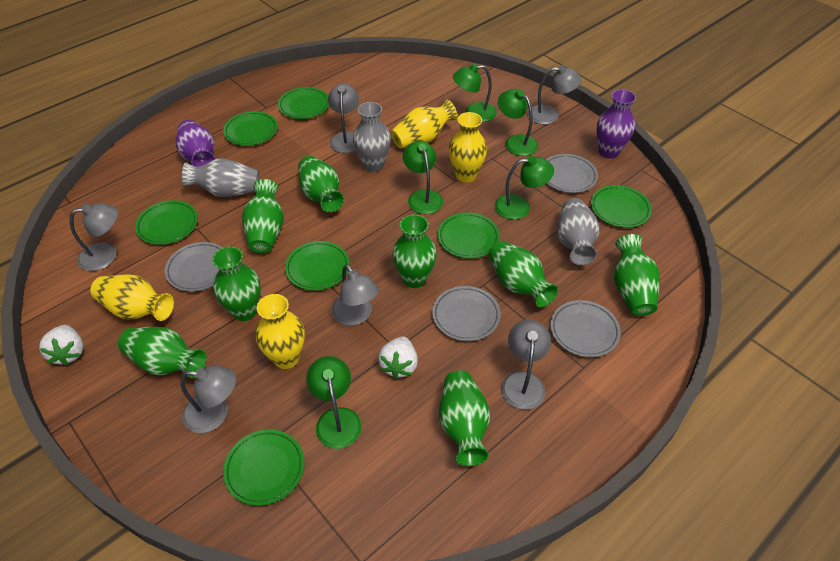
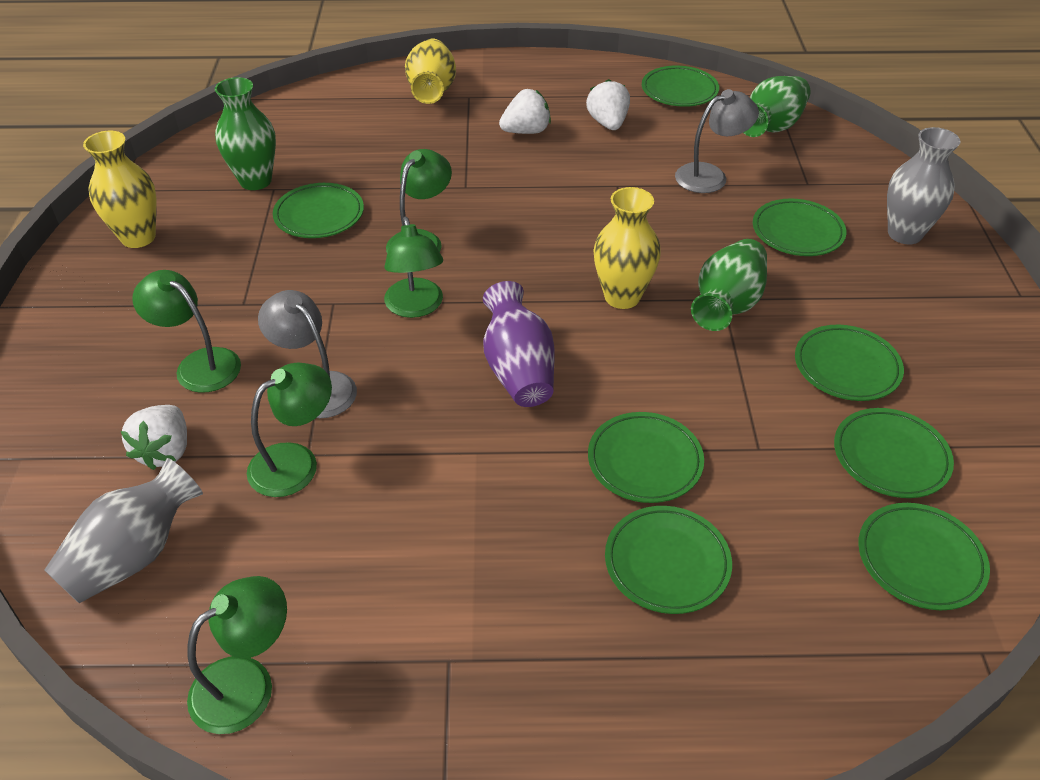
green plate: 7 -> 8
green vase: 8 -> 3
grey lamp: 6 -> 2
grey plate: 4 -> 0
grey vase: 3 -> 2
purple vase: 2 -> 1
white strawberry: 2 -> 3
yellow vase: 4 -> 3

